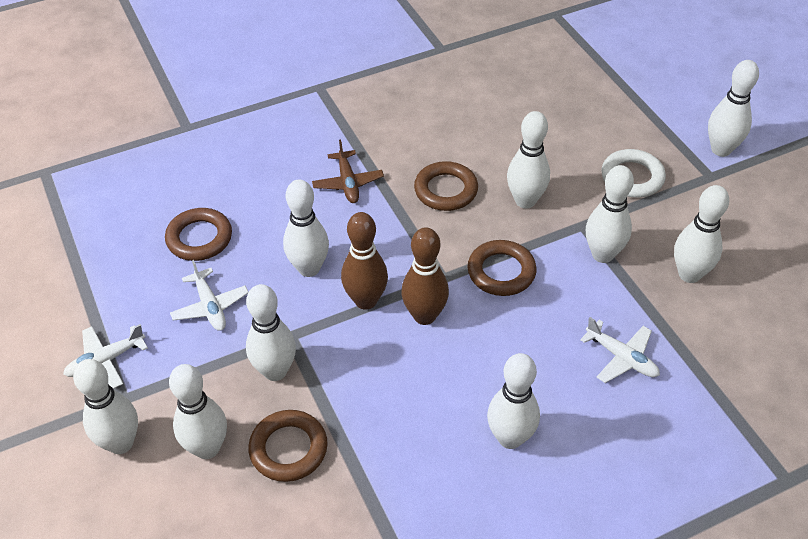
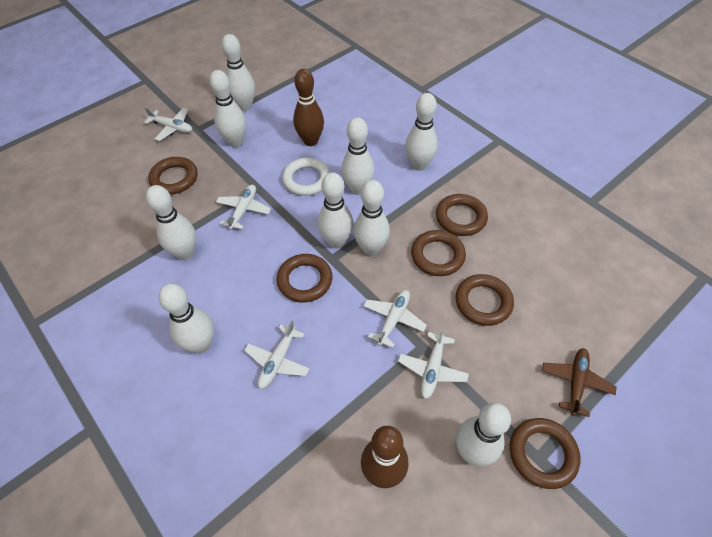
brown ring: 4 -> 6
white plane: 3 -> 5

